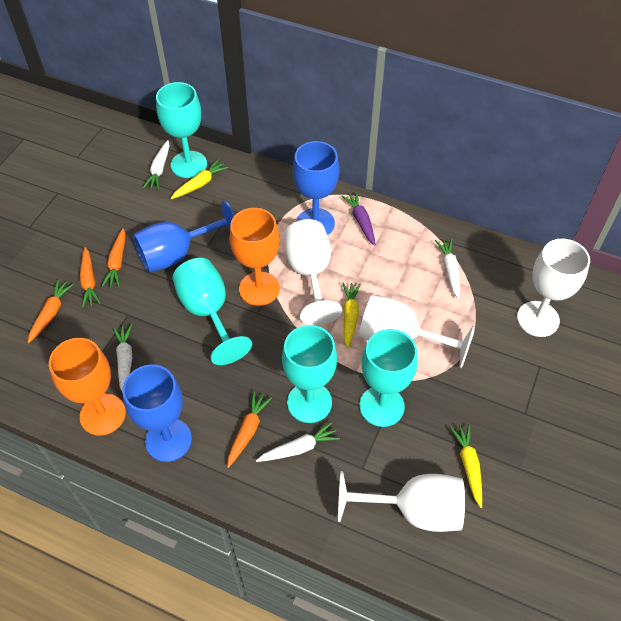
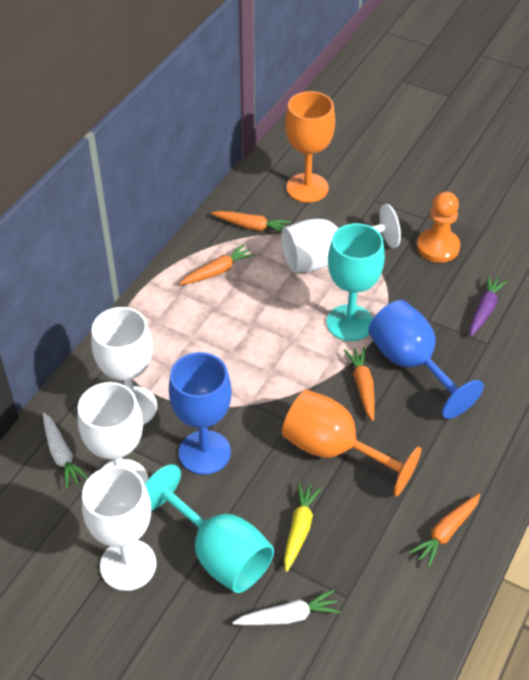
blue goblet: 3 -> 2
orange pawn: 0 -> 1
turquoise goblet: 4 -> 2
white carrot: 4 -> 2
yellow carrot: 3 -> 1

